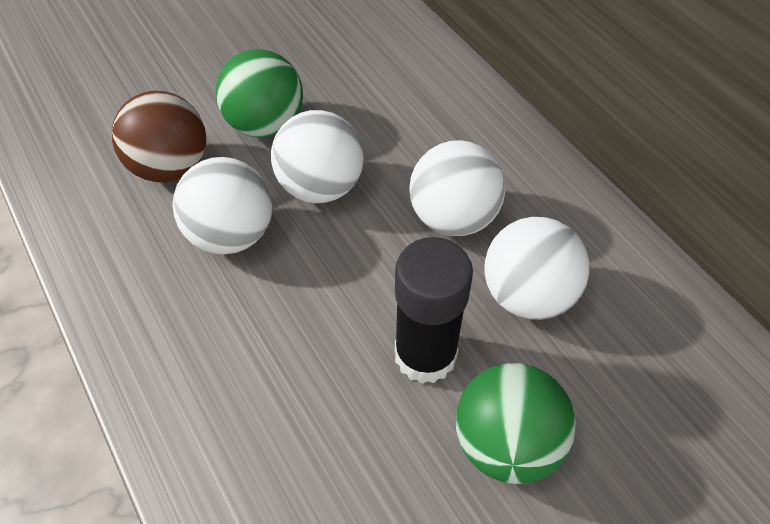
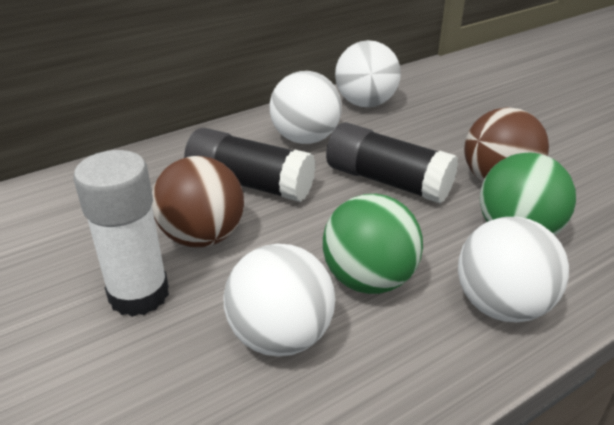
black glue stick: 1 -> 2
brown ball: 1 -> 2
white glue stick: 0 -> 1

